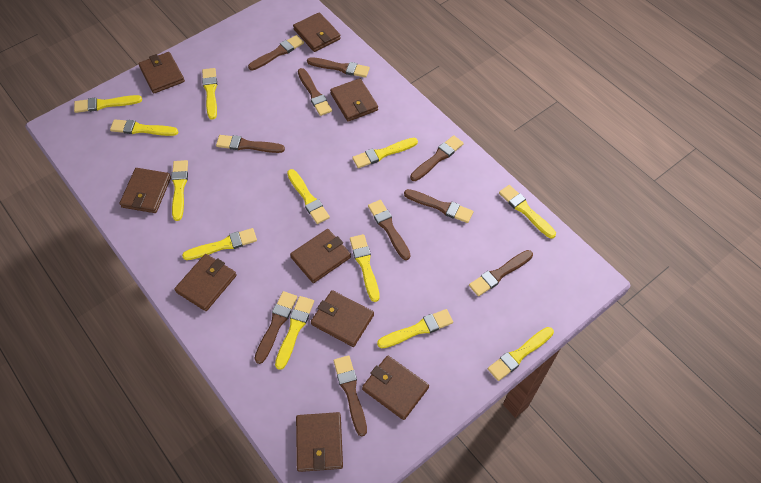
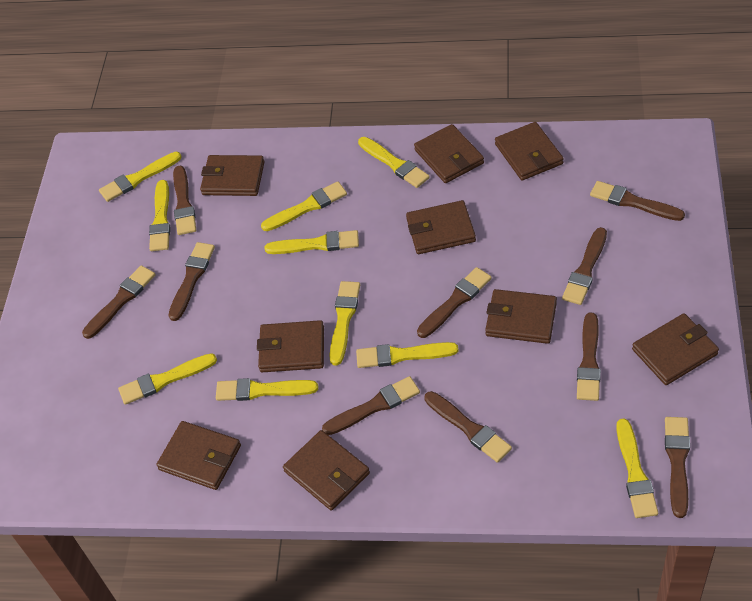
yellow brush: 12 -> 10

